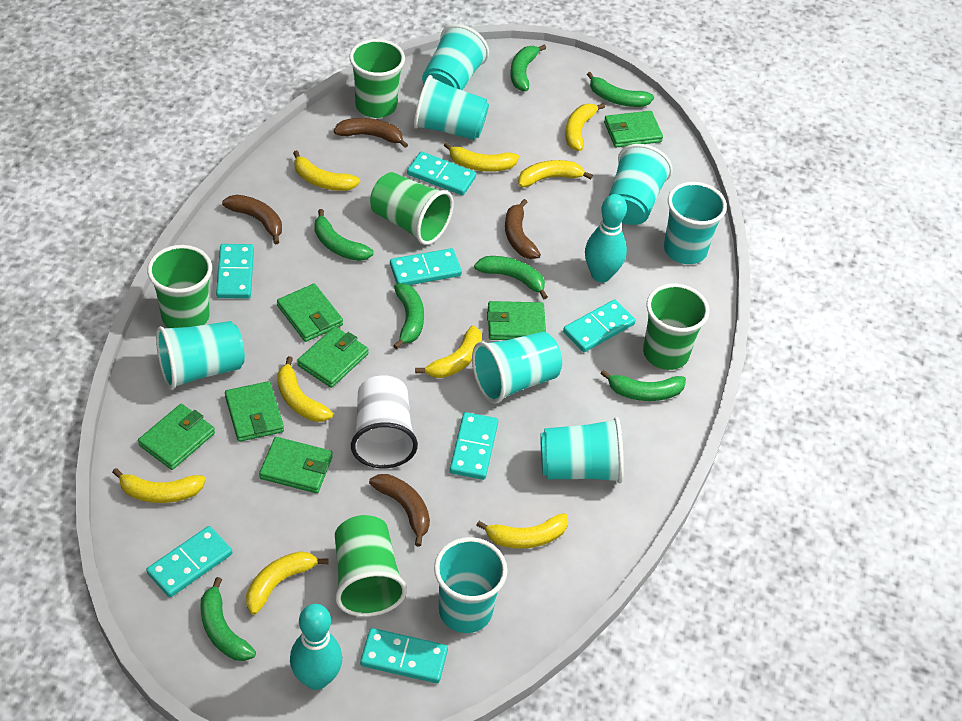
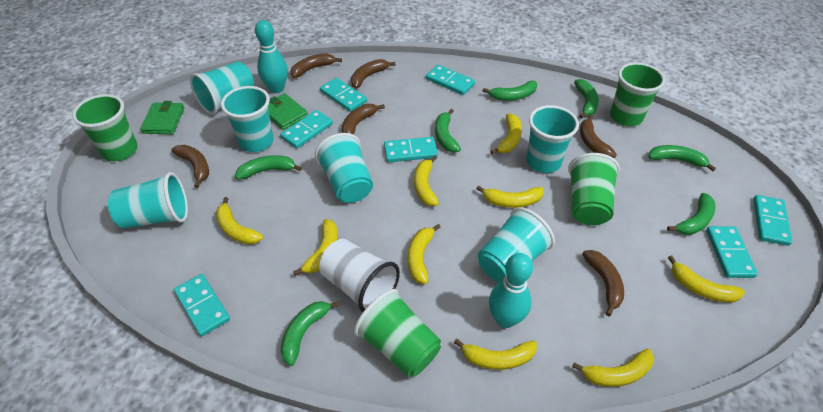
brown banana: 4 -> 6
green cup: 5 -> 4
green wallet: 7 -> 2
turquoise cup: 8 -> 6

